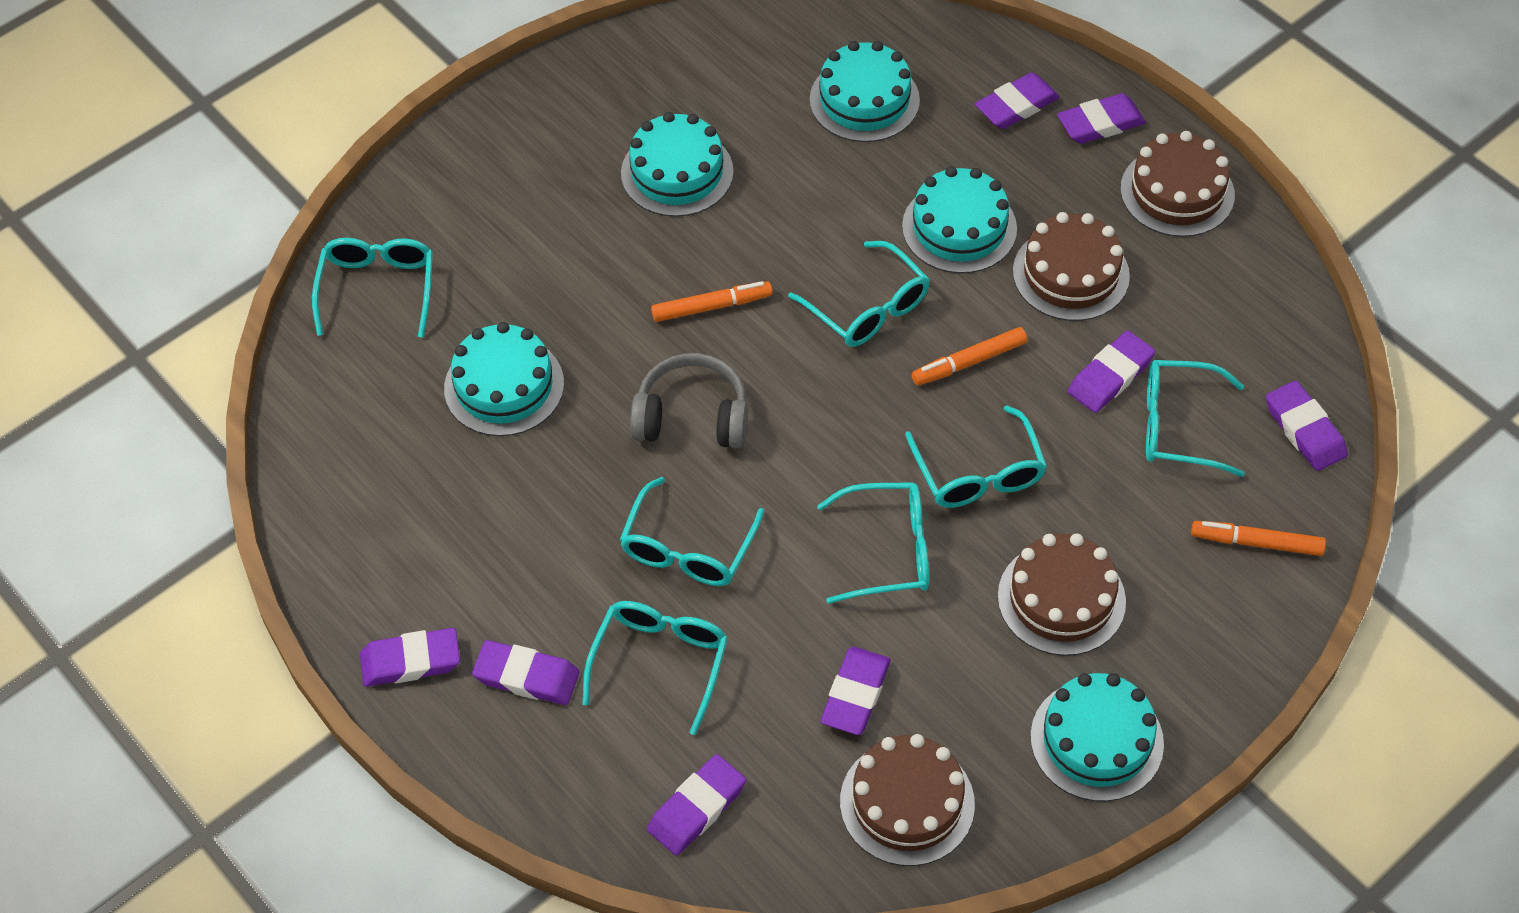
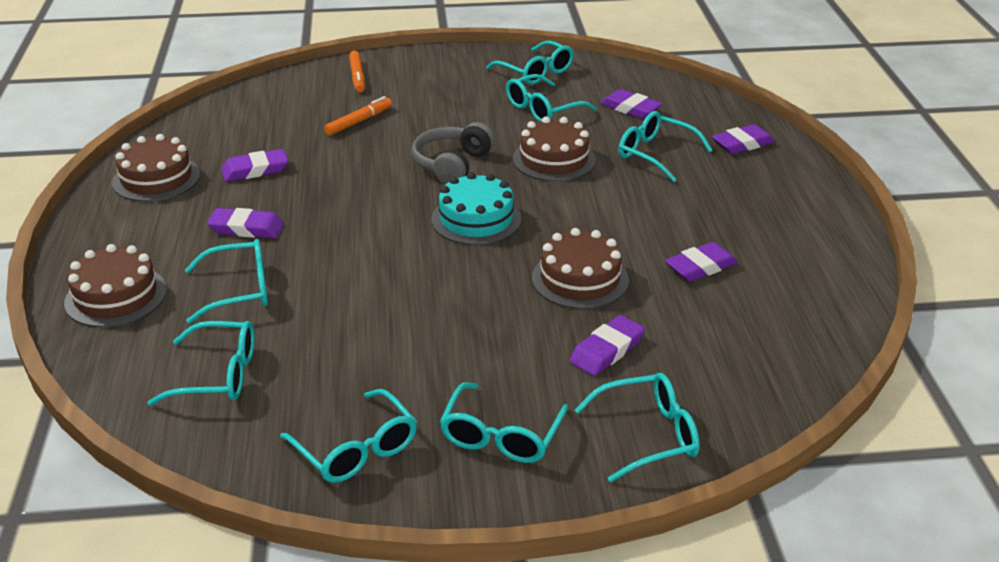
orange marker: 3 -> 2
purple eraser: 8 -> 6
turquoise cake: 5 -> 1
turquoise glasses: 7 -> 8

